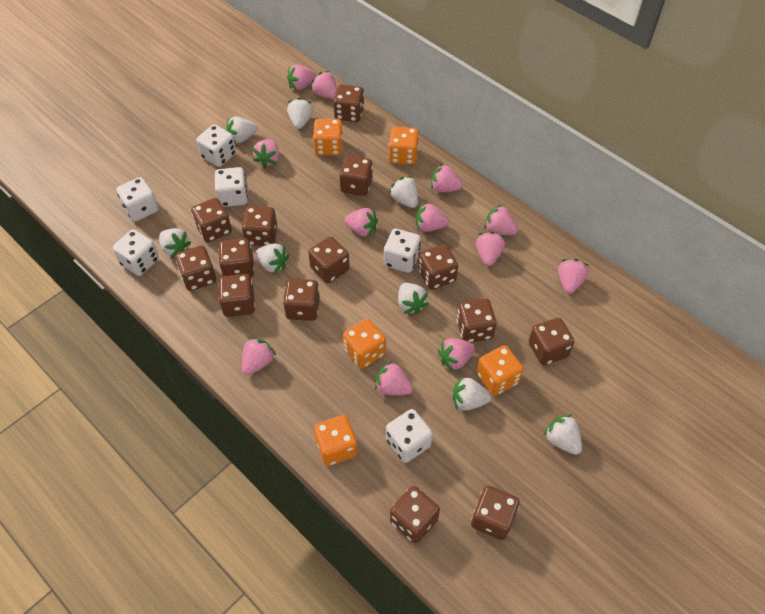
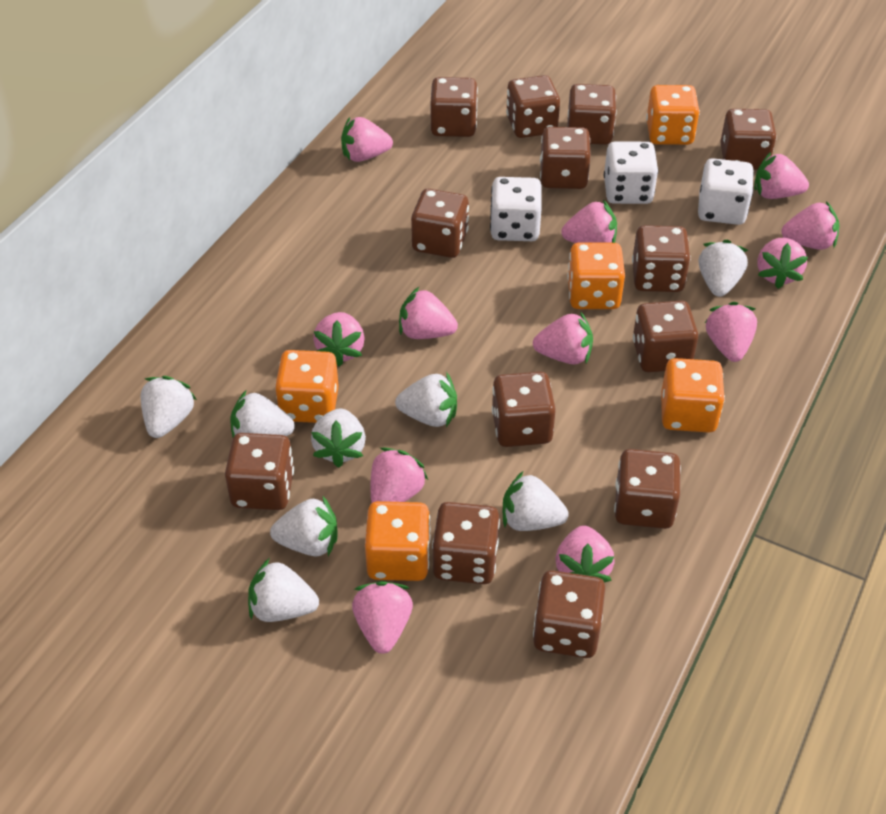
brown dice: 14 -> 13
white dice: 6 -> 3

